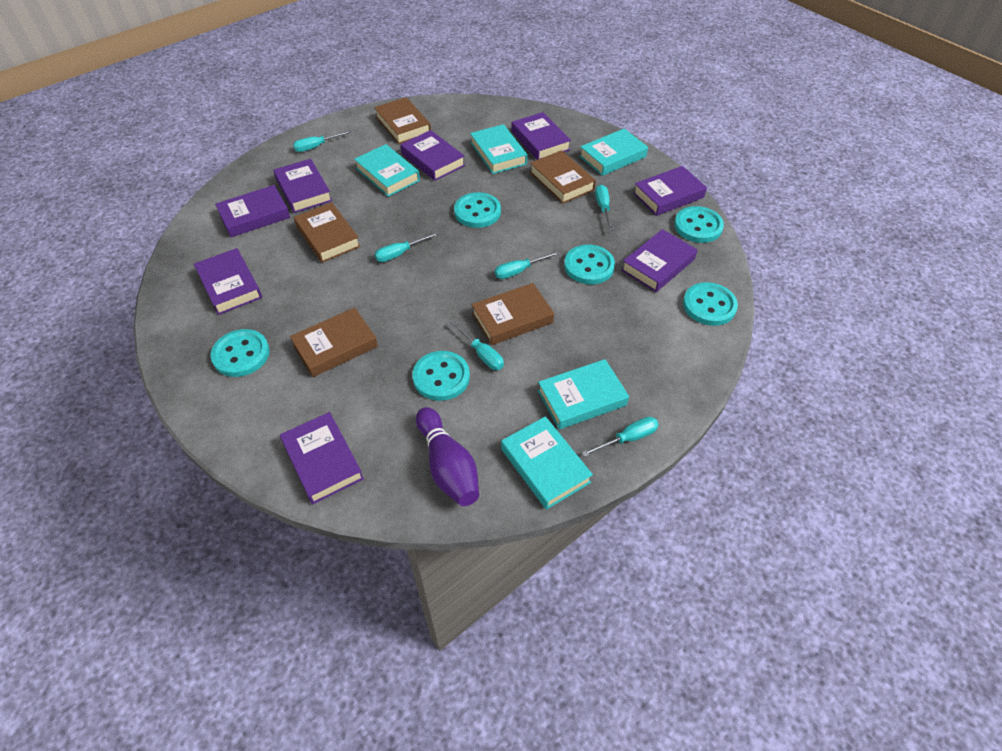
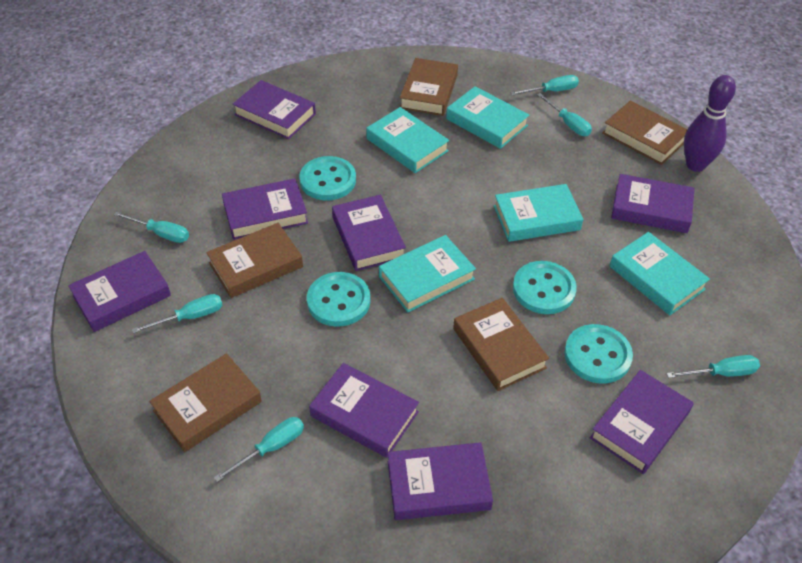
turquoise button: 6 -> 4

